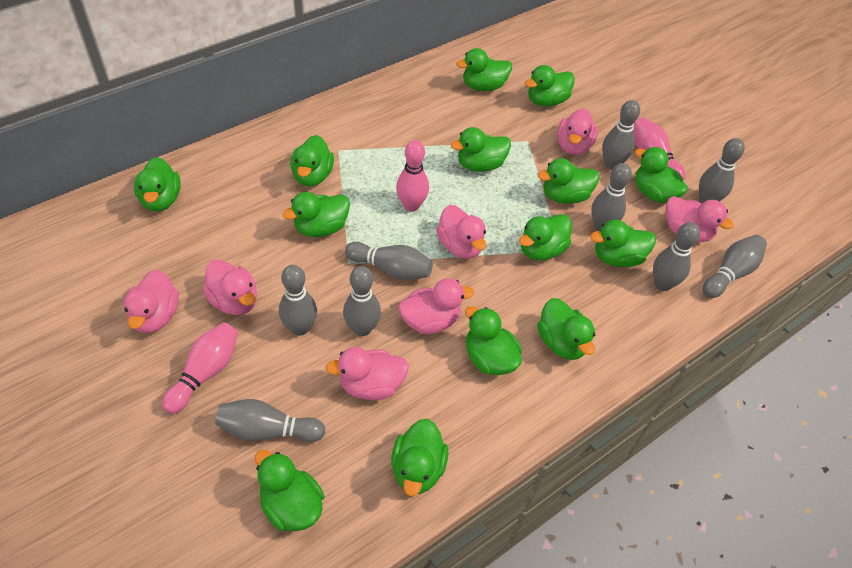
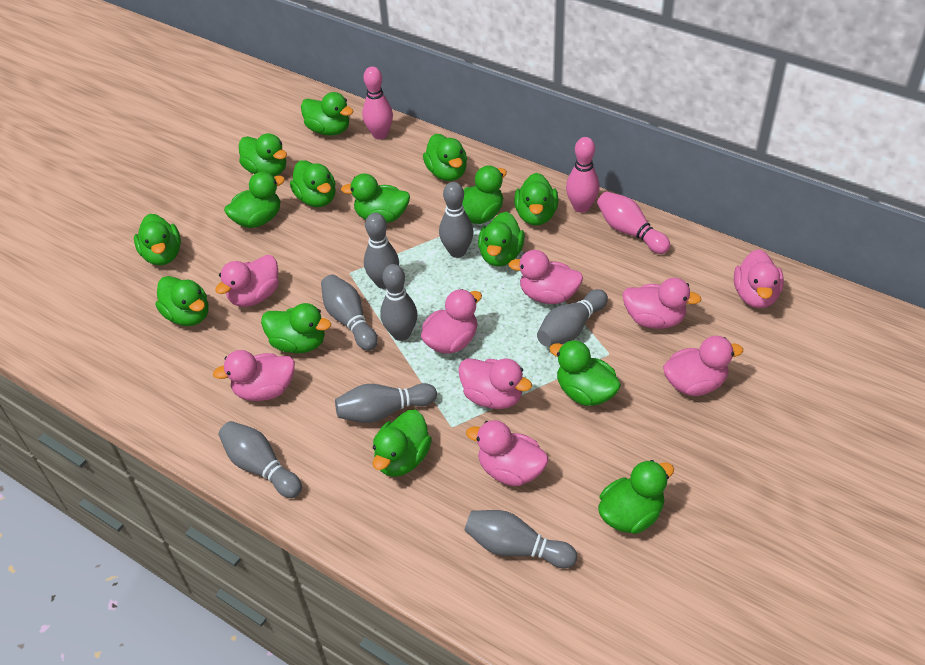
green duck: 14 -> 15
grey bowling pin: 9 -> 8
pink duck: 7 -> 9

